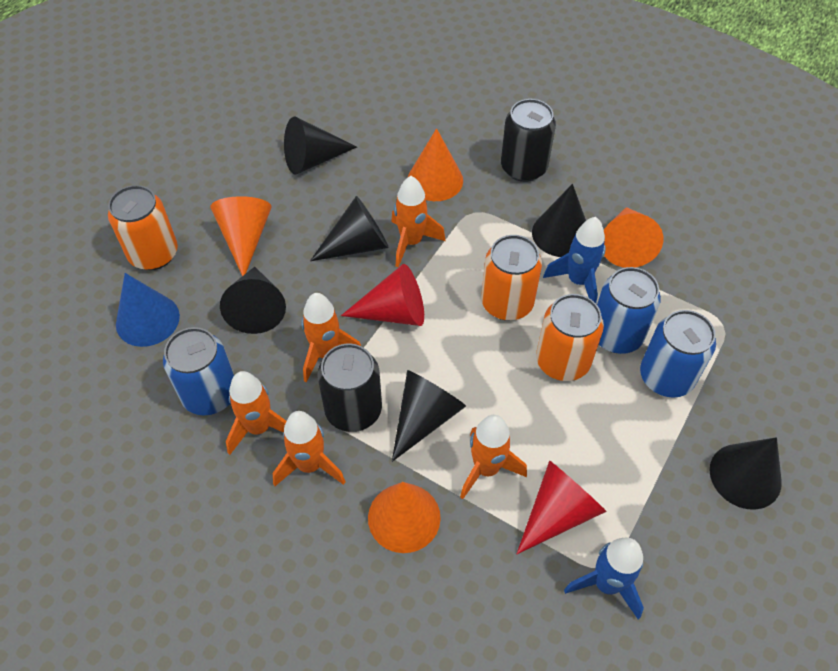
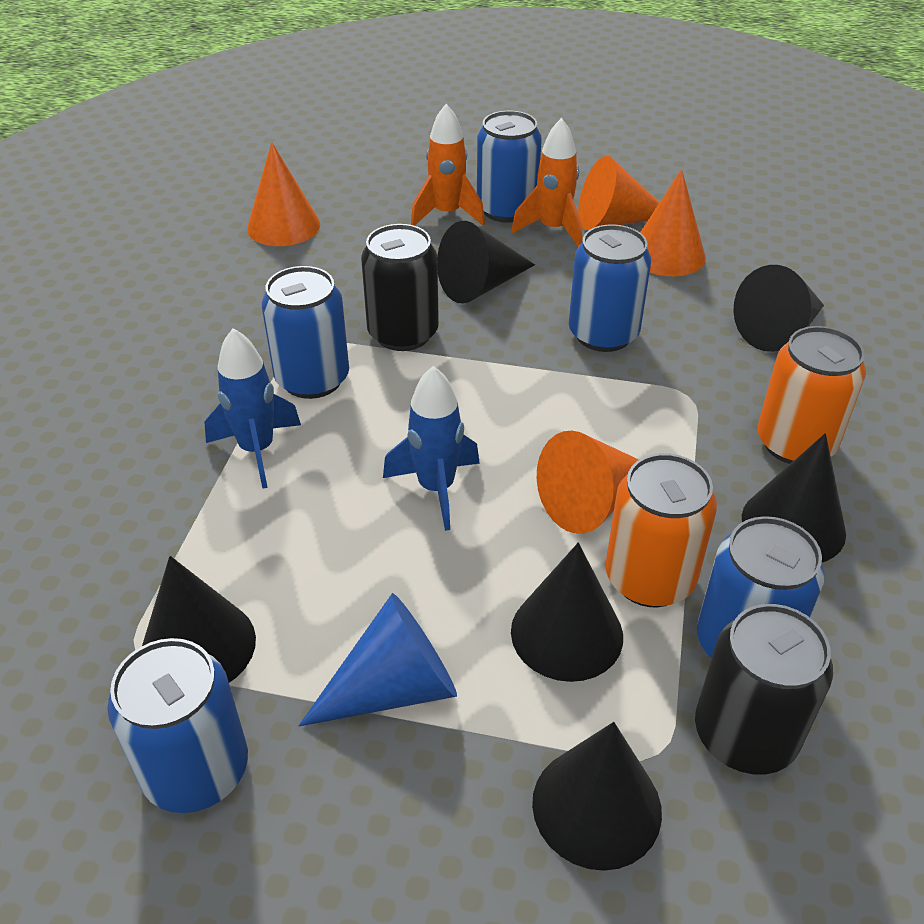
blue can: 3 -> 5
orange can: 3 -> 2
orange rocket: 5 -> 2
red cone: 2 -> 0

